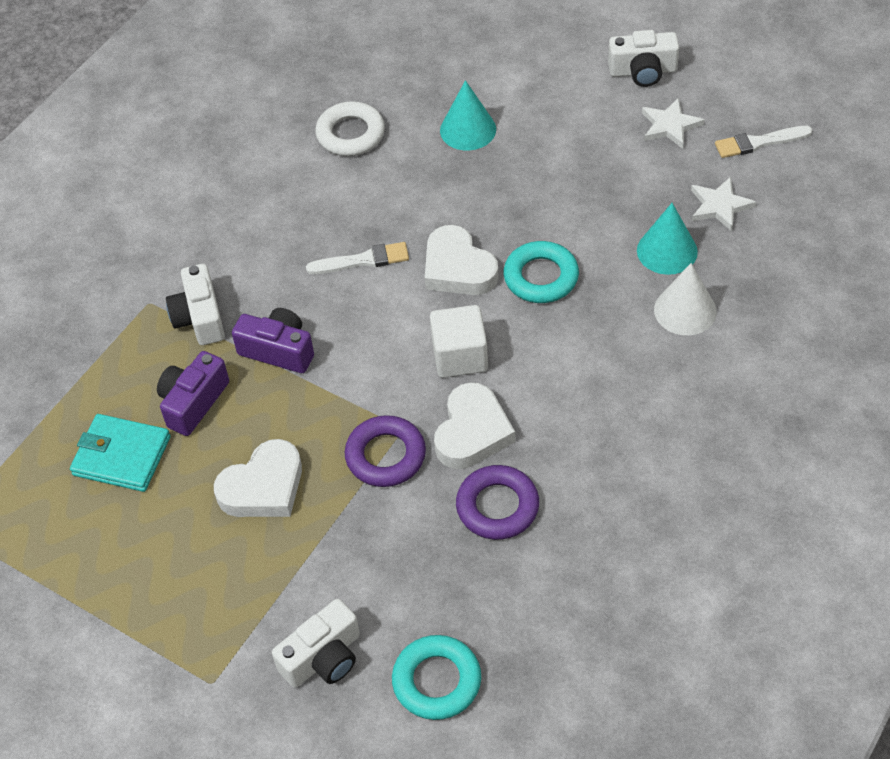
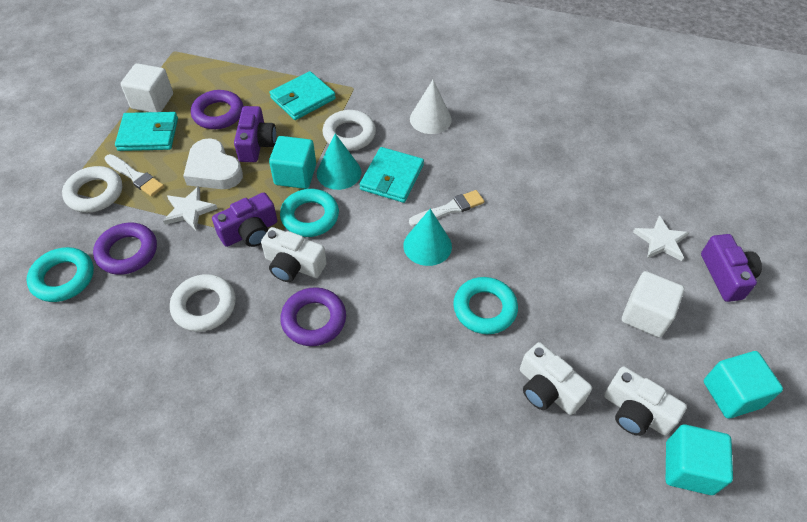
purple camera: 2 -> 3
purple ring: 2 -> 3
turquoise cube: 0 -> 3
turquoise ring: 2 -> 3
turquoise wallet: 1 -> 3
white cube: 1 -> 2
white heart: 3 -> 1
white ring: 1 -> 3

